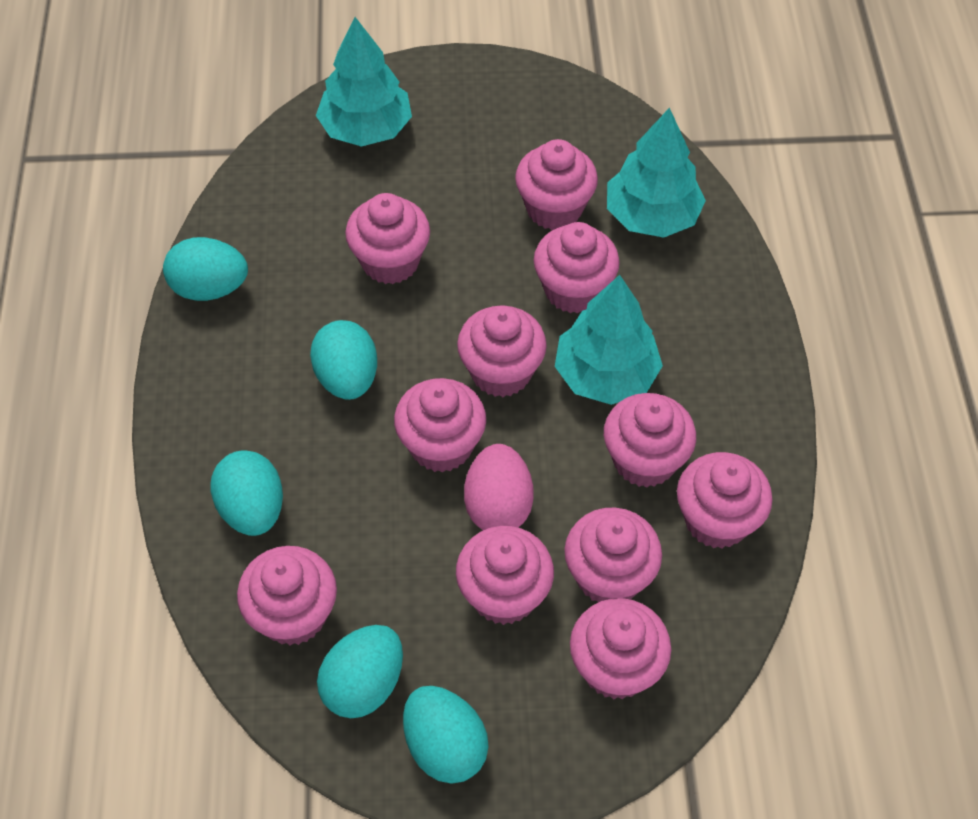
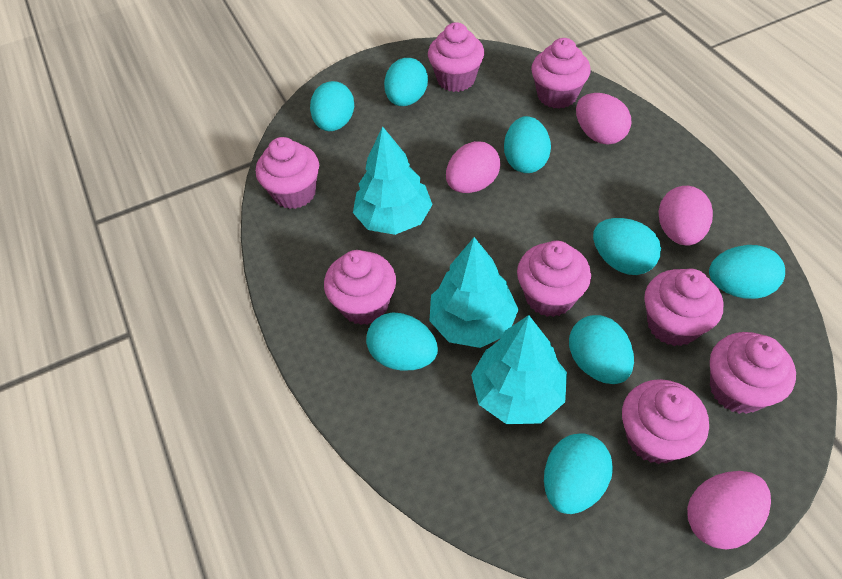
pink cupcake: 11 -> 8
pink egg: 1 -> 4
turquoise egg: 5 -> 8

